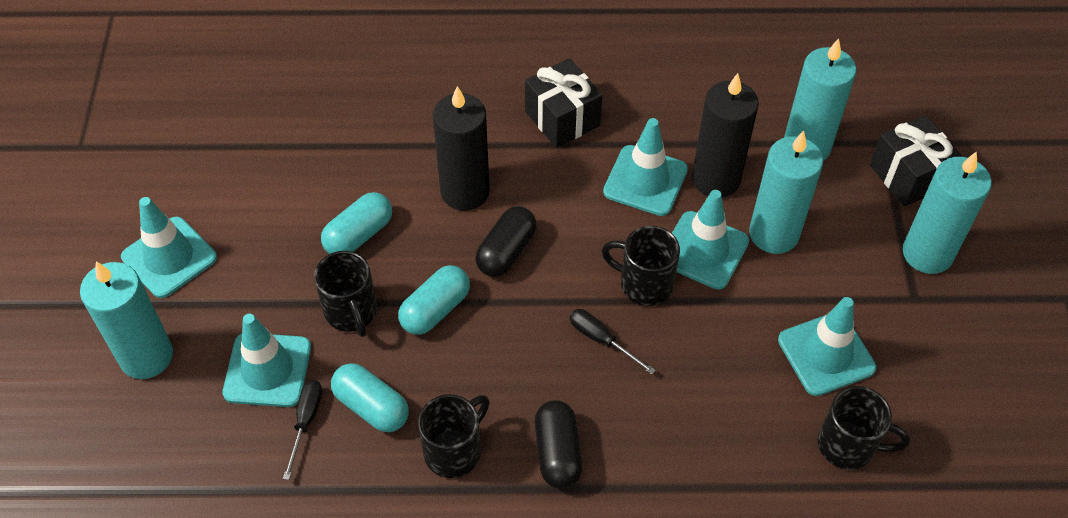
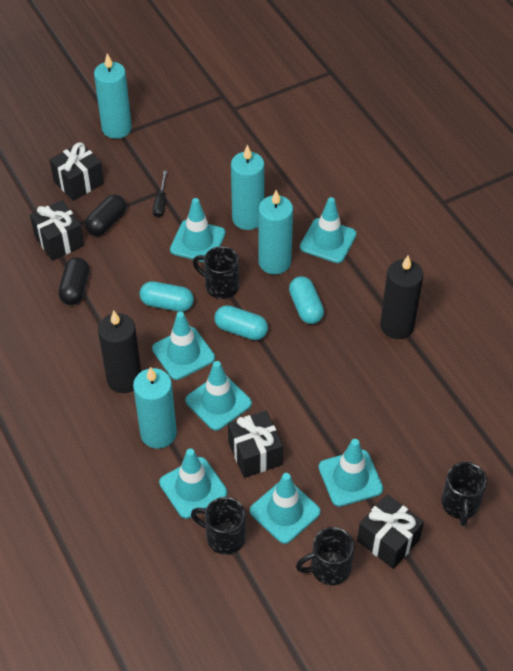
black gift: 2 -> 4
black screwdriver: 2 -> 1
turquoise traffic cone: 5 -> 7

